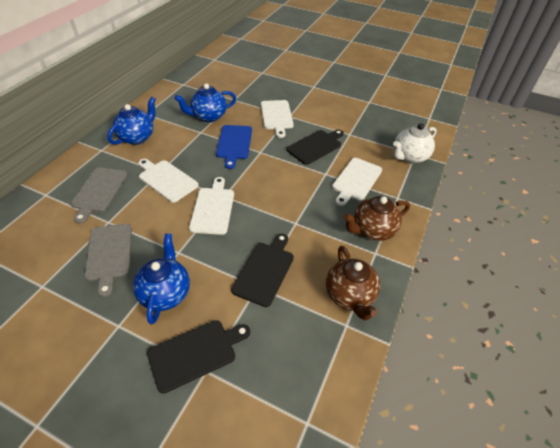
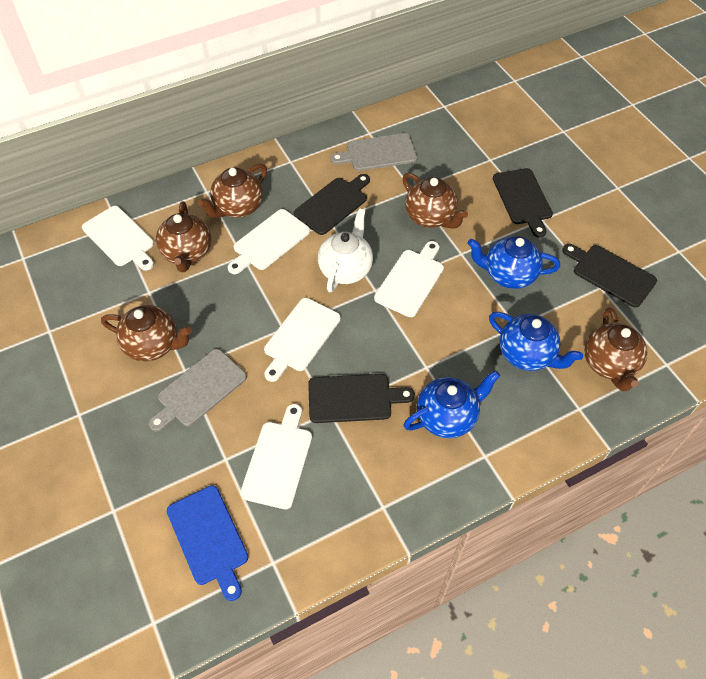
black cutting board: 3 -> 4
brown teapot: 2 -> 5
white cutting board: 4 -> 5

